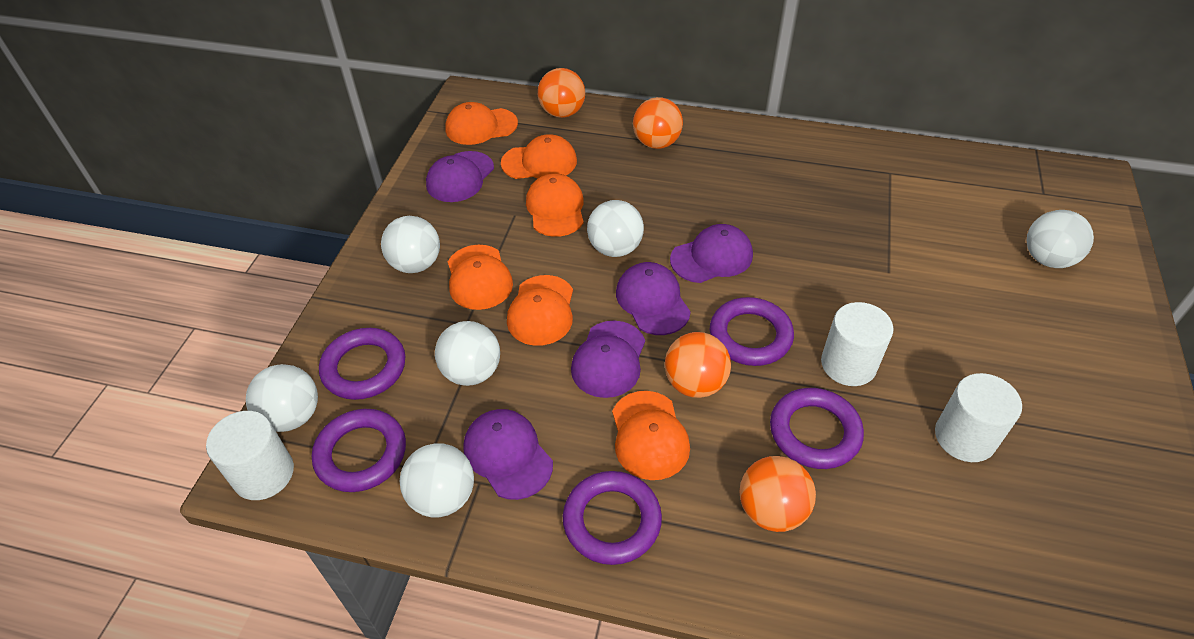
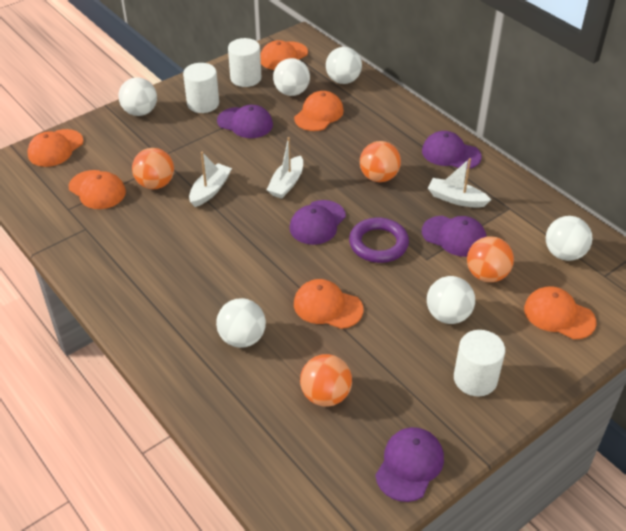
purple ring: 5 -> 1
white boat: 0 -> 3

